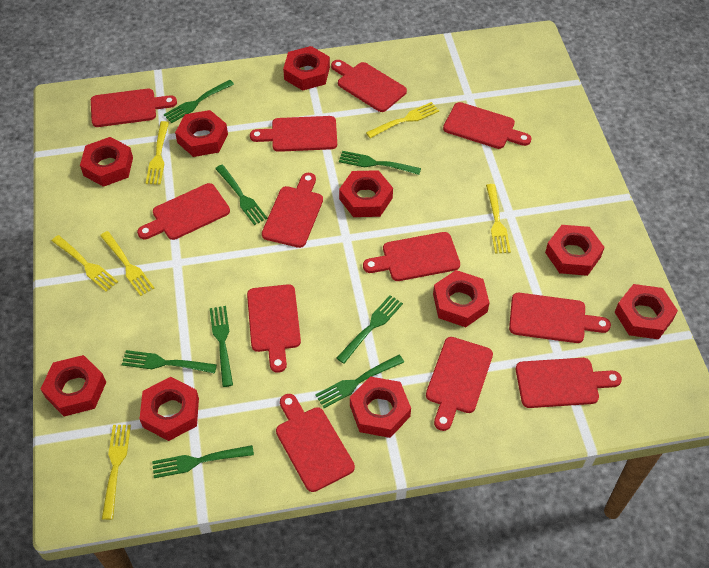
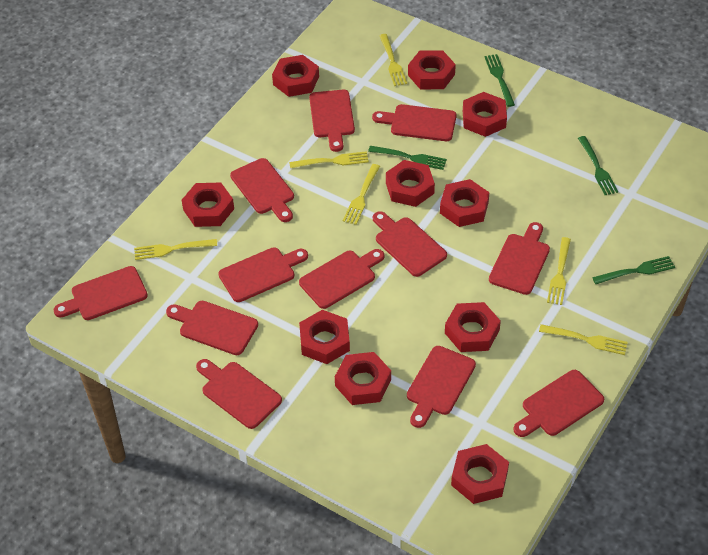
green fork: 8 -> 4

